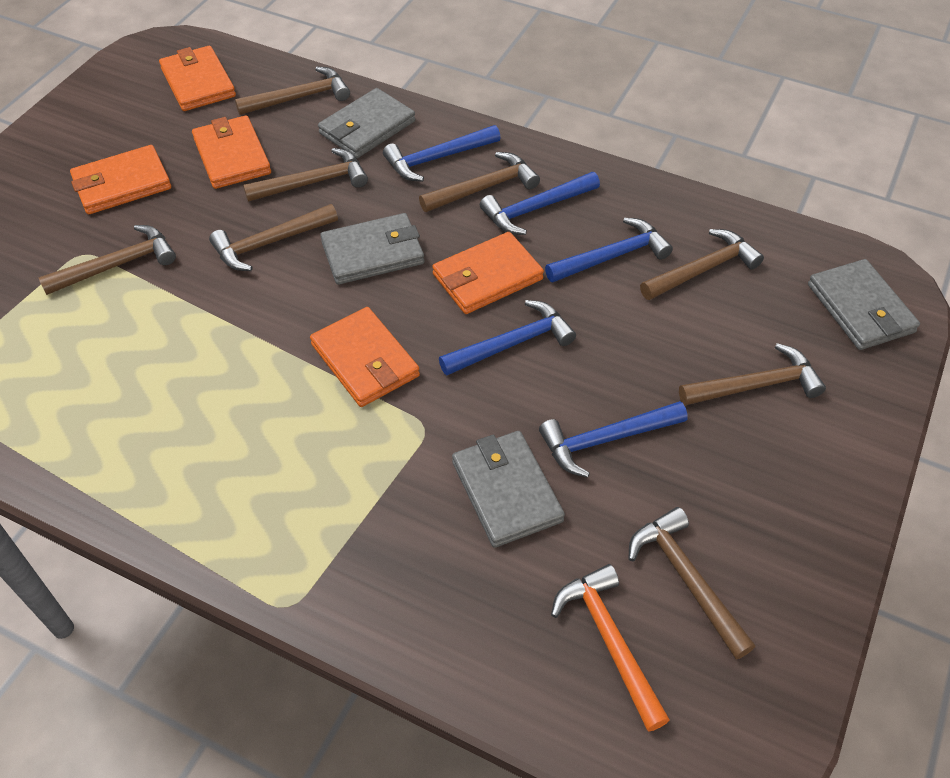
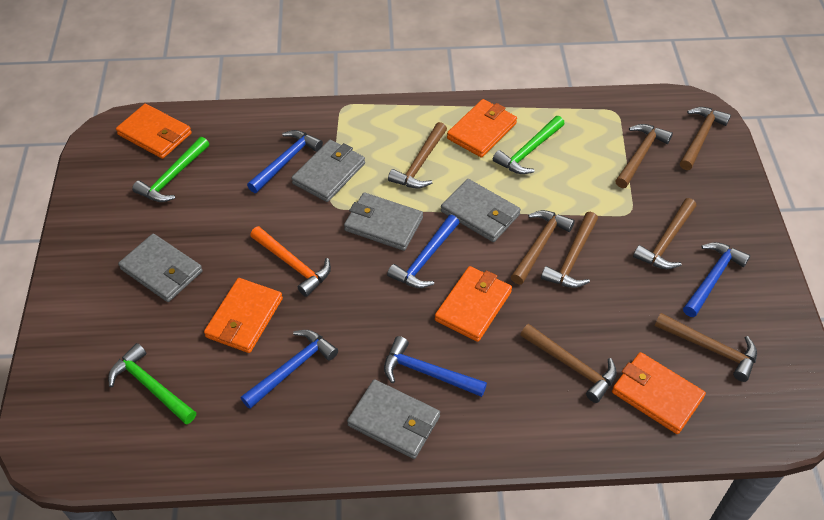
green hammer: 0 -> 3
grey wallet: 4 -> 5

